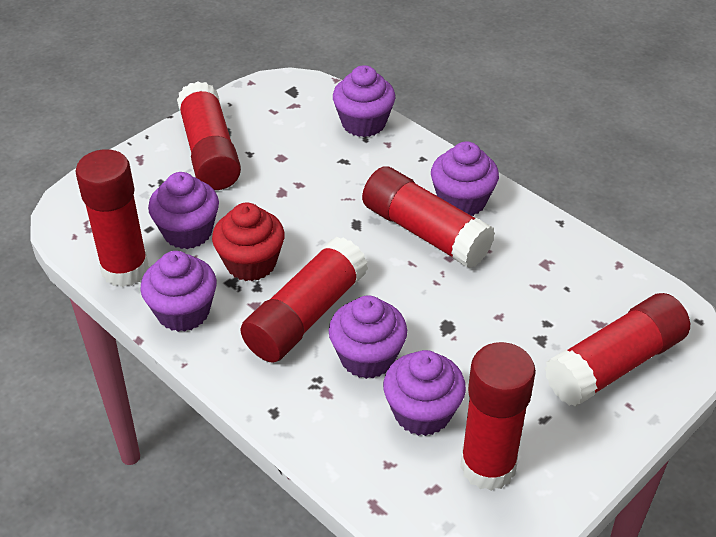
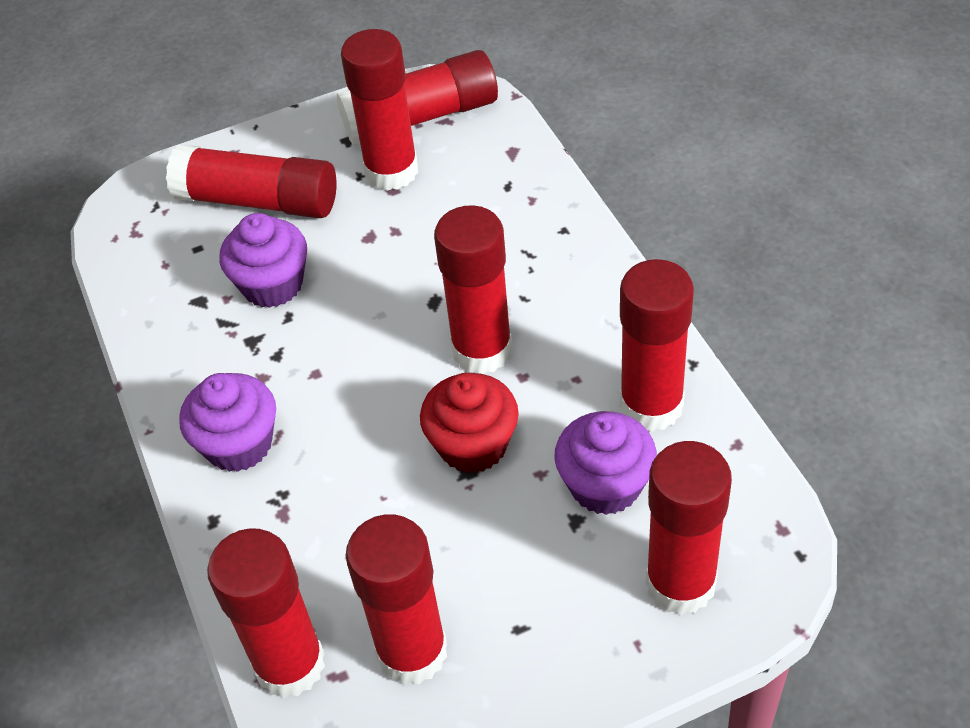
purple cupcake: 6 -> 3
red glue stick: 6 -> 8

